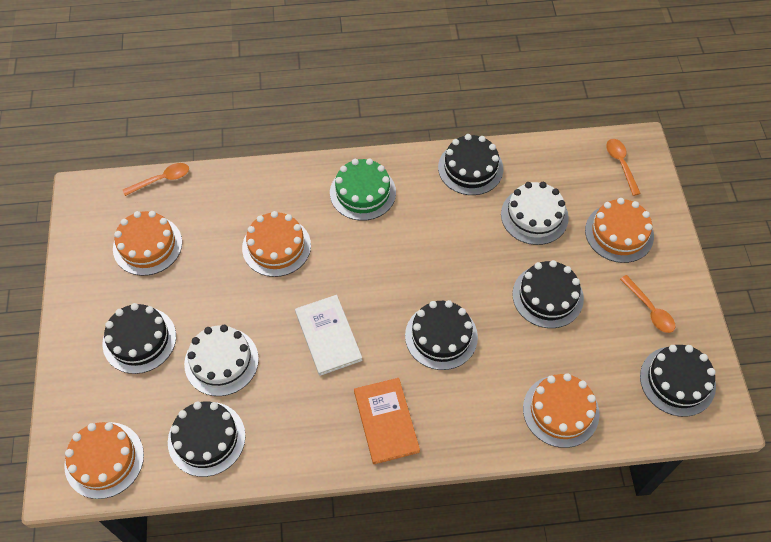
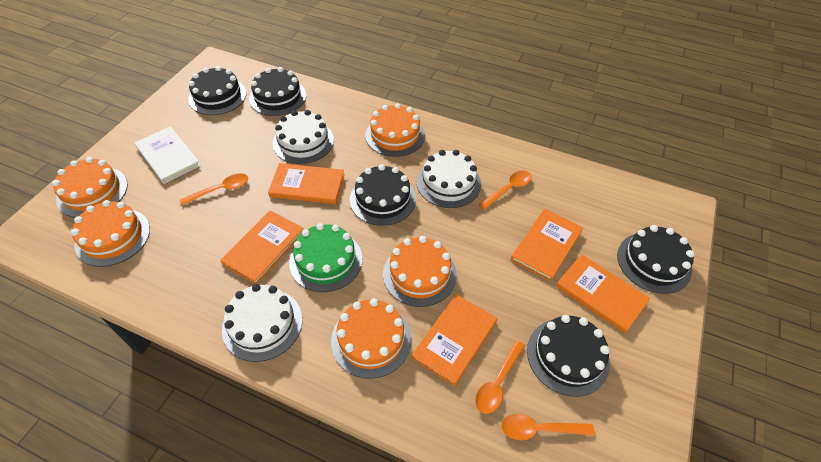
black cake: 6 -> 5
orange book: 1 -> 5
orange spoon: 3 -> 4
white cake: 2 -> 3

